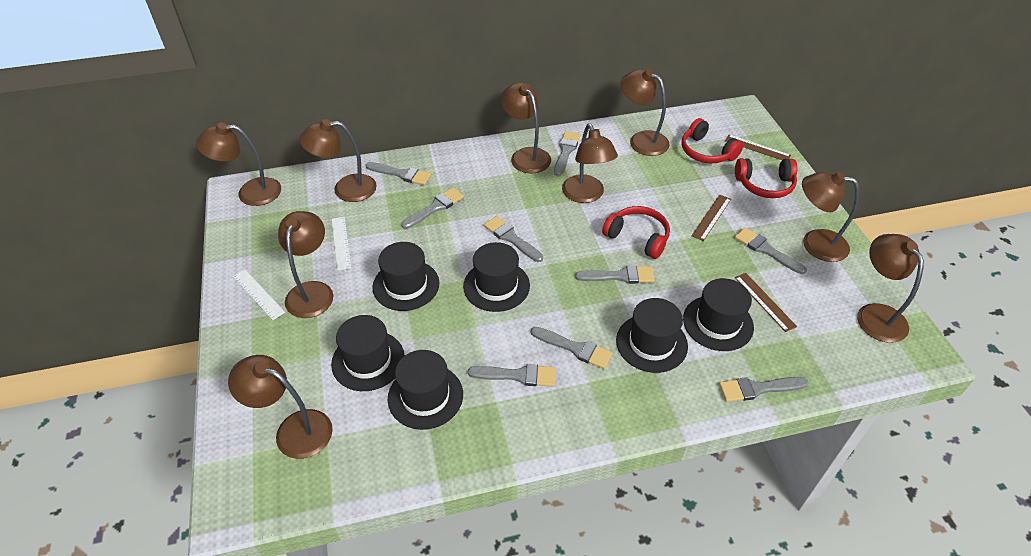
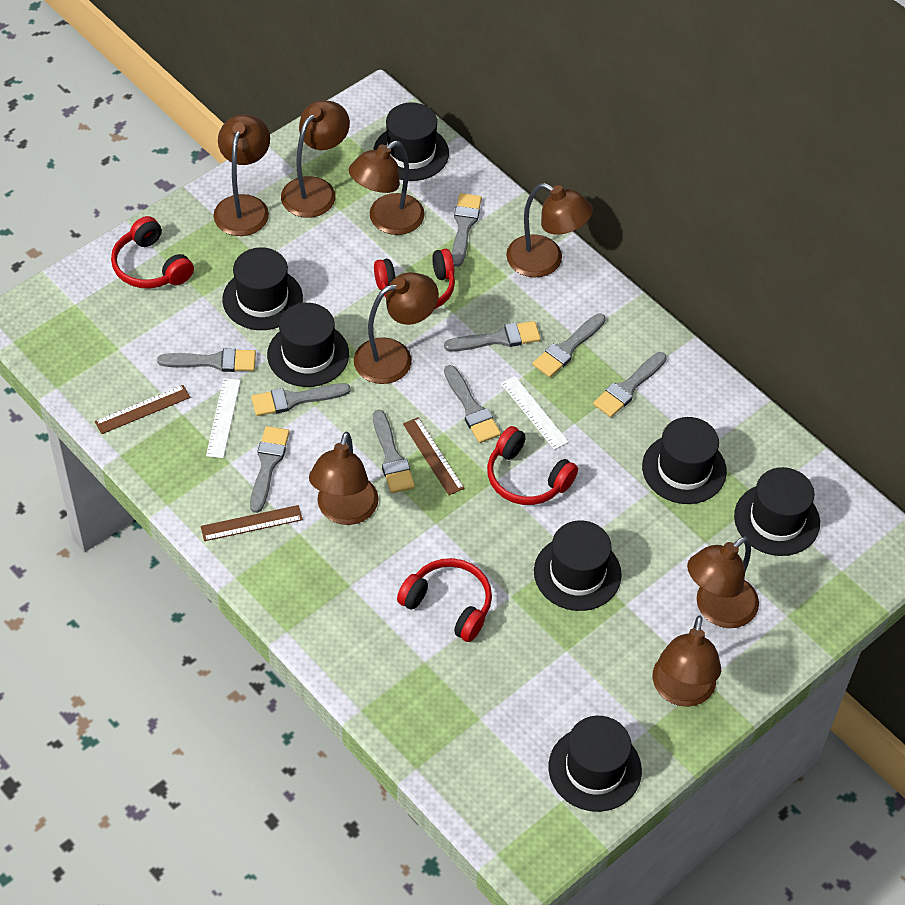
black hat: 6 -> 7
brown lamp: 9 -> 8
red headphones: 3 -> 4

